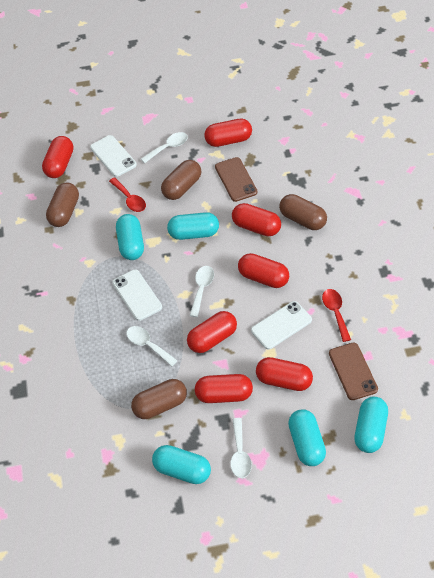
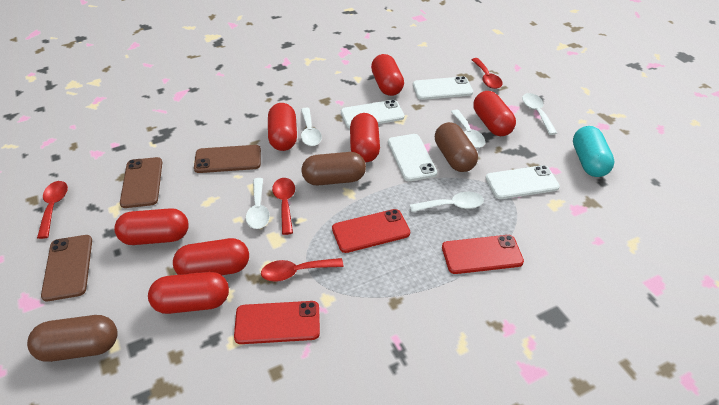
brown capsule: 4 -> 3
brown phone: 2 -> 3
red phone: 0 -> 3
red spoon: 2 -> 4
turquoise capsule: 5 -> 1
white phone: 3 -> 4
white spoon: 4 -> 5

